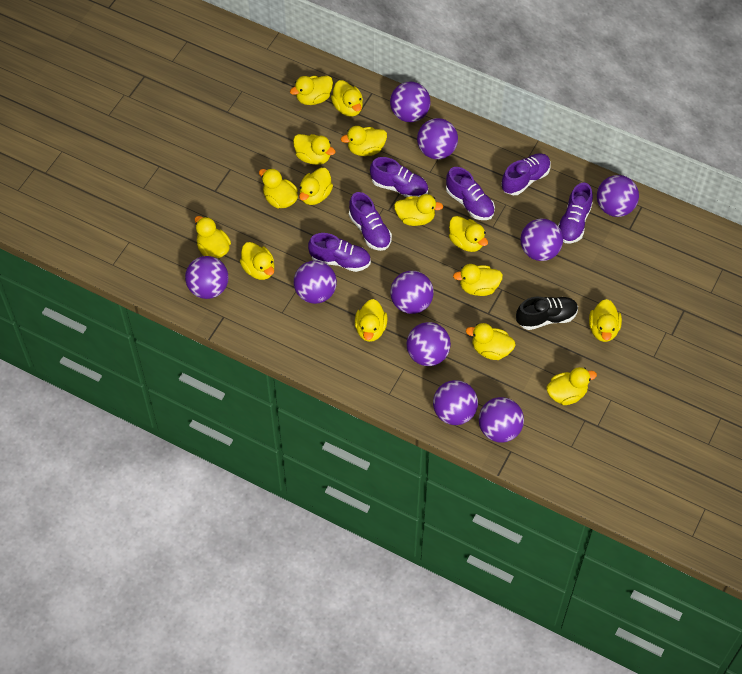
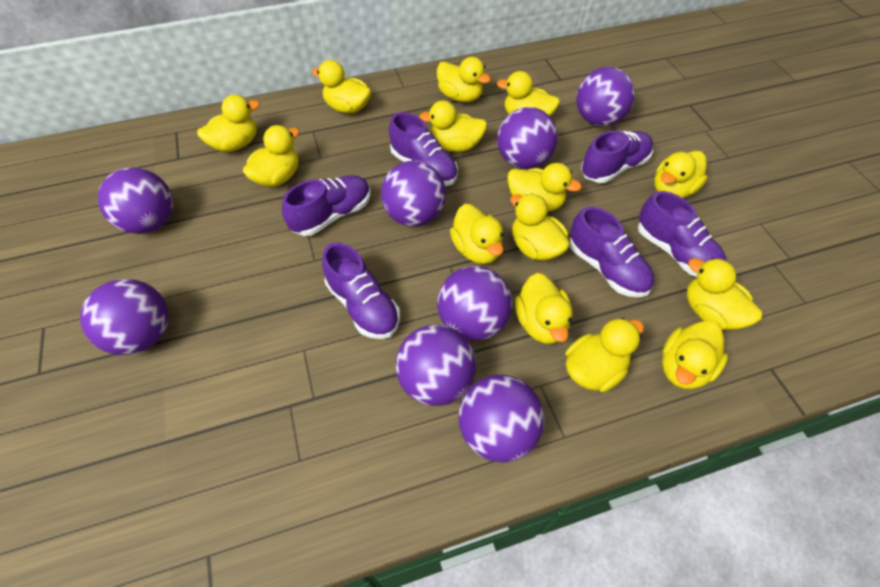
black shoe: 1 -> 0
purple ball: 10 -> 8
yellow duck: 15 -> 14

